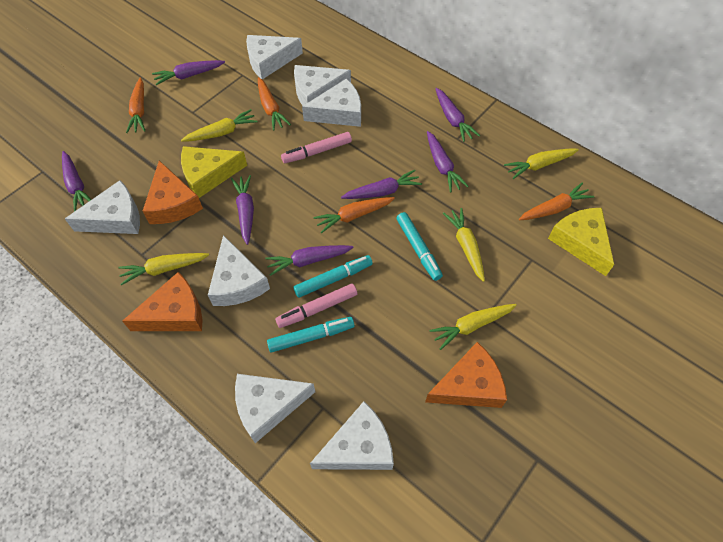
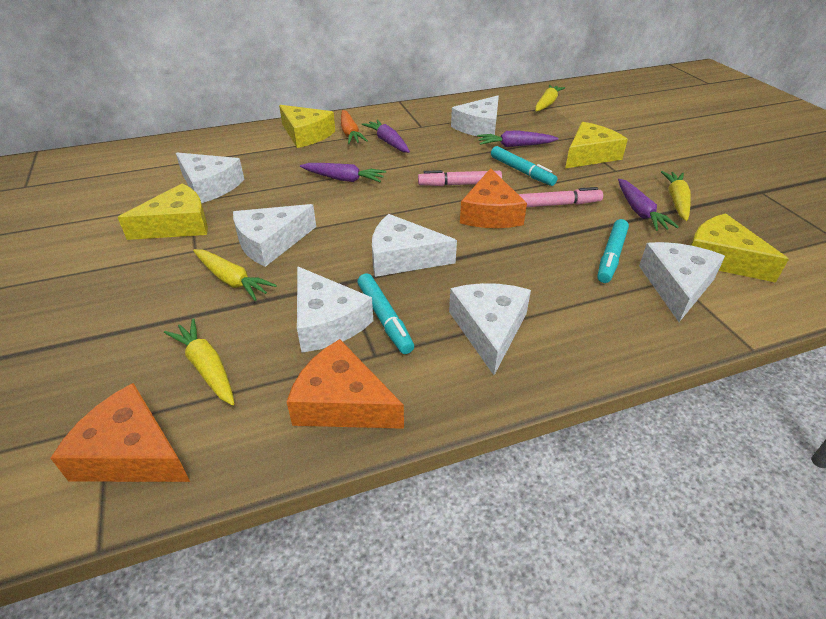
orange carrot: 4 -> 1
purple carrot: 7 -> 4
yellow carrot: 5 -> 4
yellow cheese: 2 -> 4

